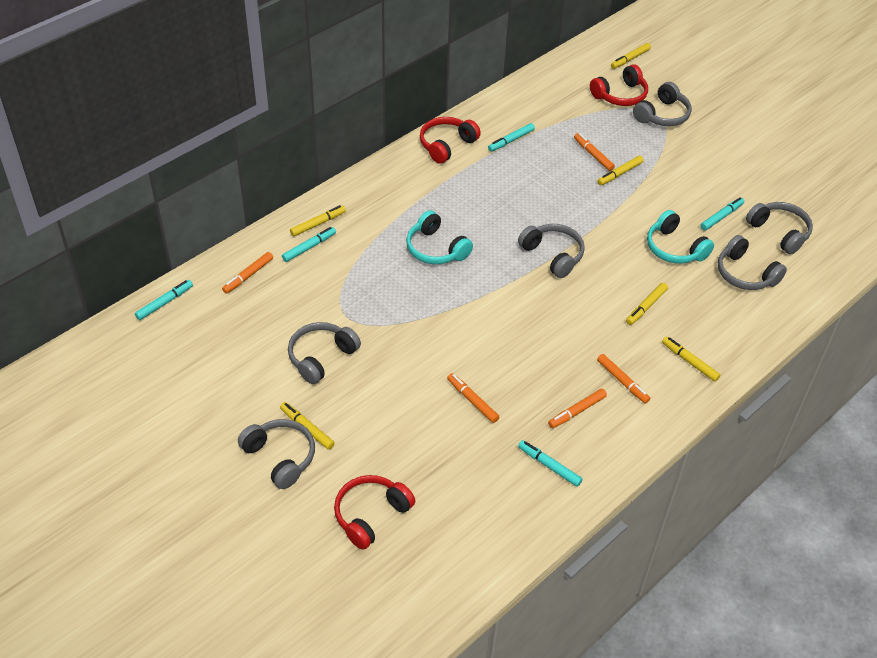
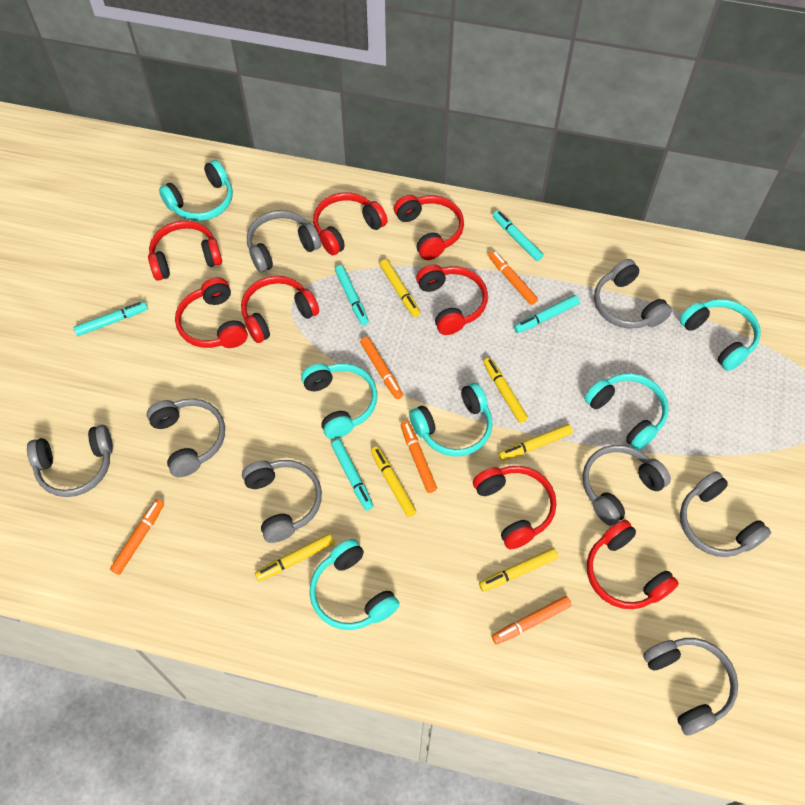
grey headphones: 6 -> 8
red headphones: 3 -> 8
turquoise headphones: 2 -> 6

